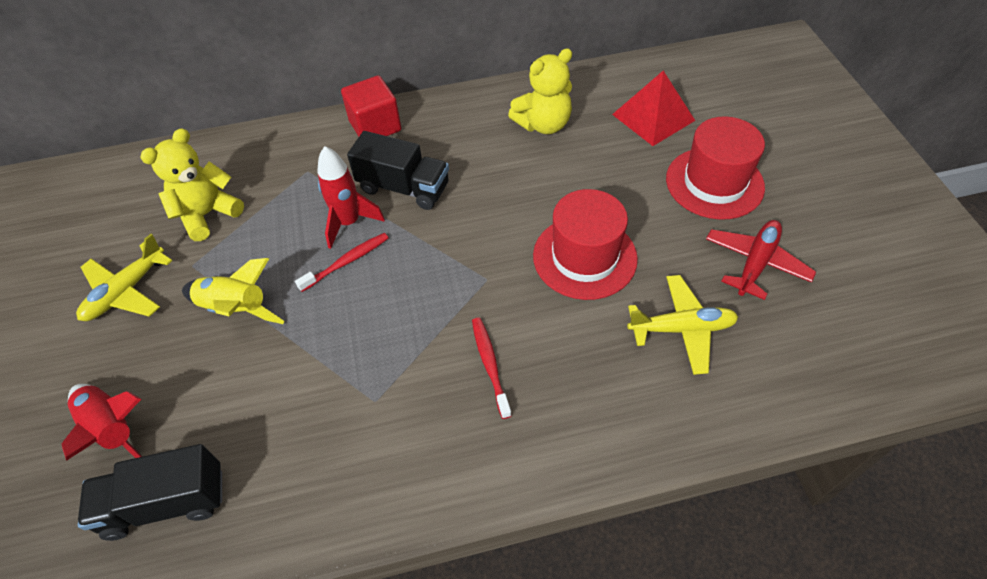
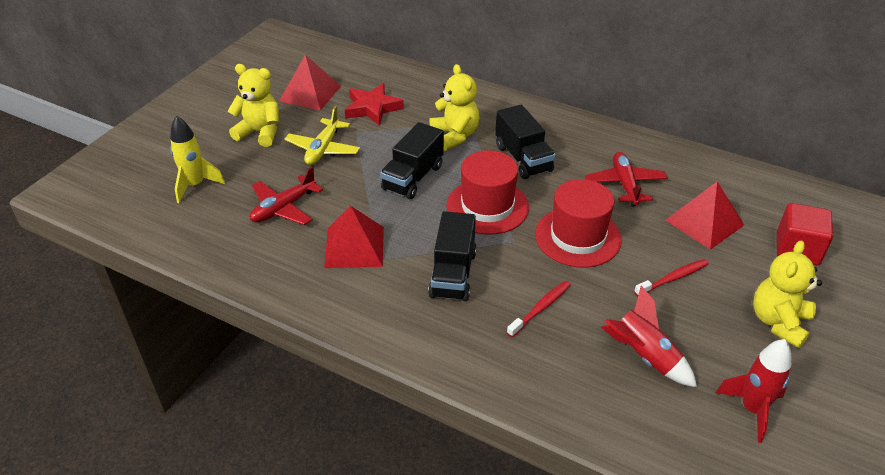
black truck: 2 -> 3
red plane: 1 -> 2
red pyramid: 1 -> 3
red star: 0 -> 1
yellow plane: 2 -> 1
yellow teddy bear: 2 -> 3

